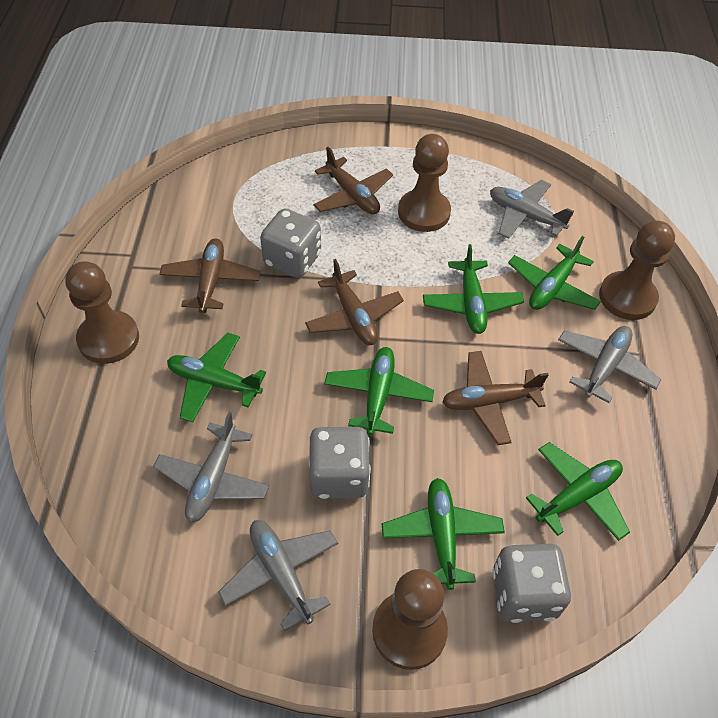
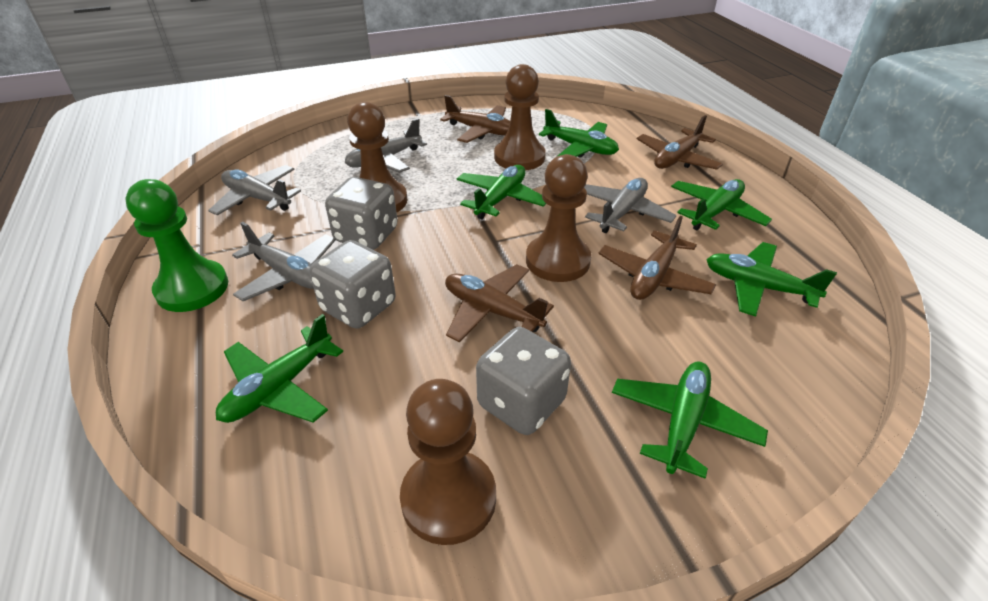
green pawn: 0 -> 1

